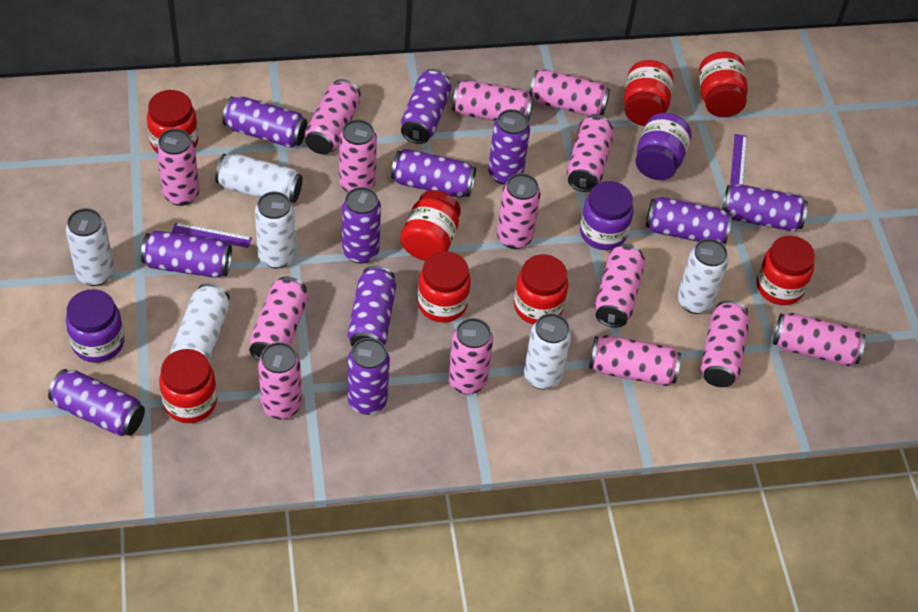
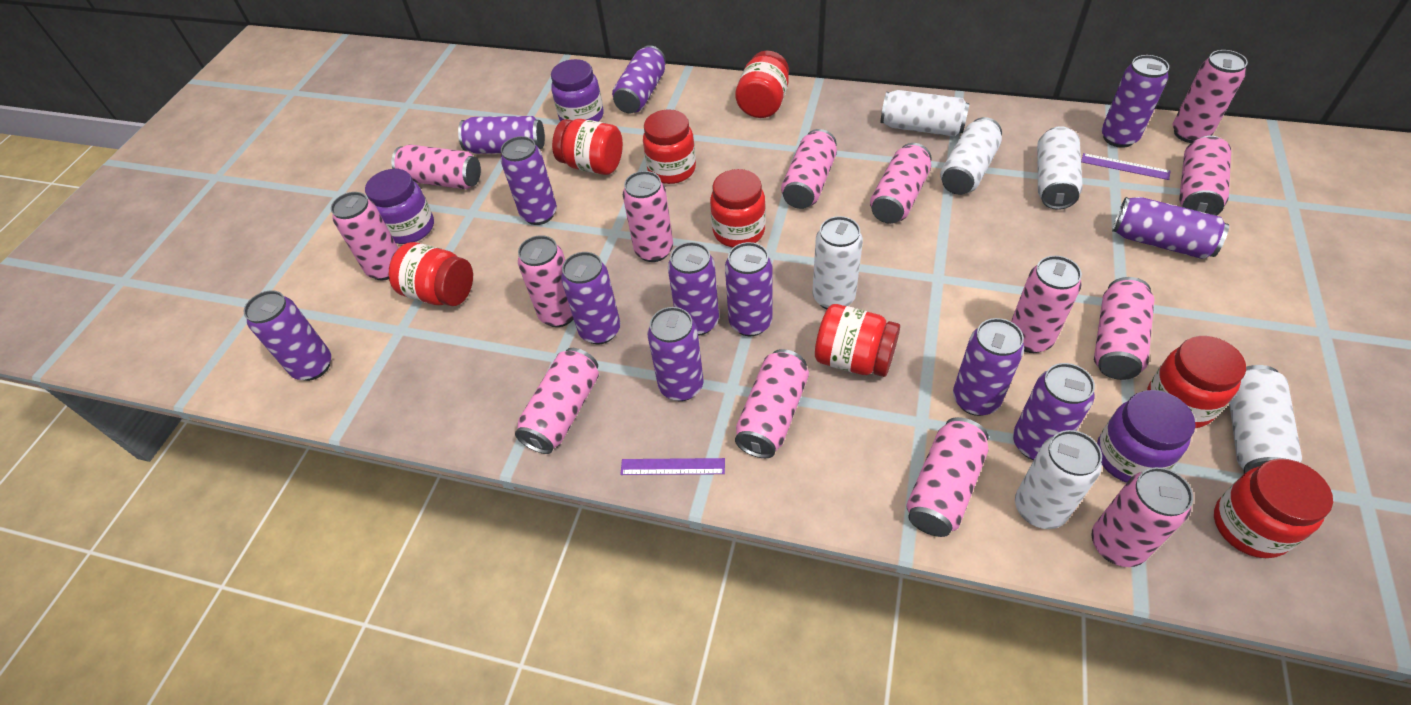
purple can: 11 -> 12

